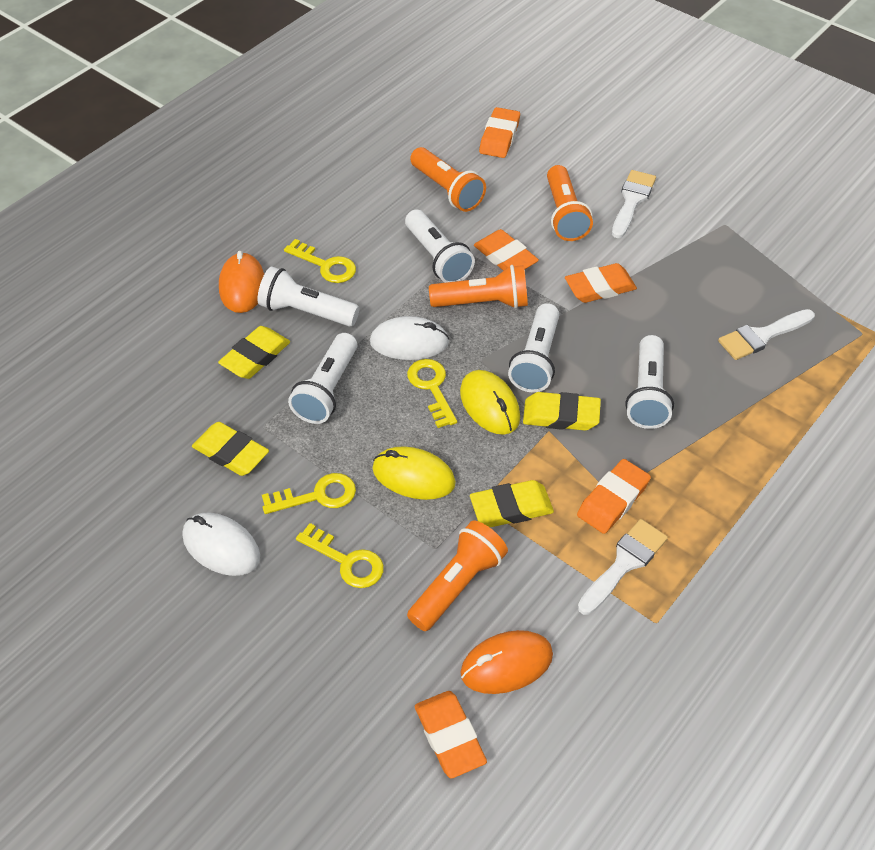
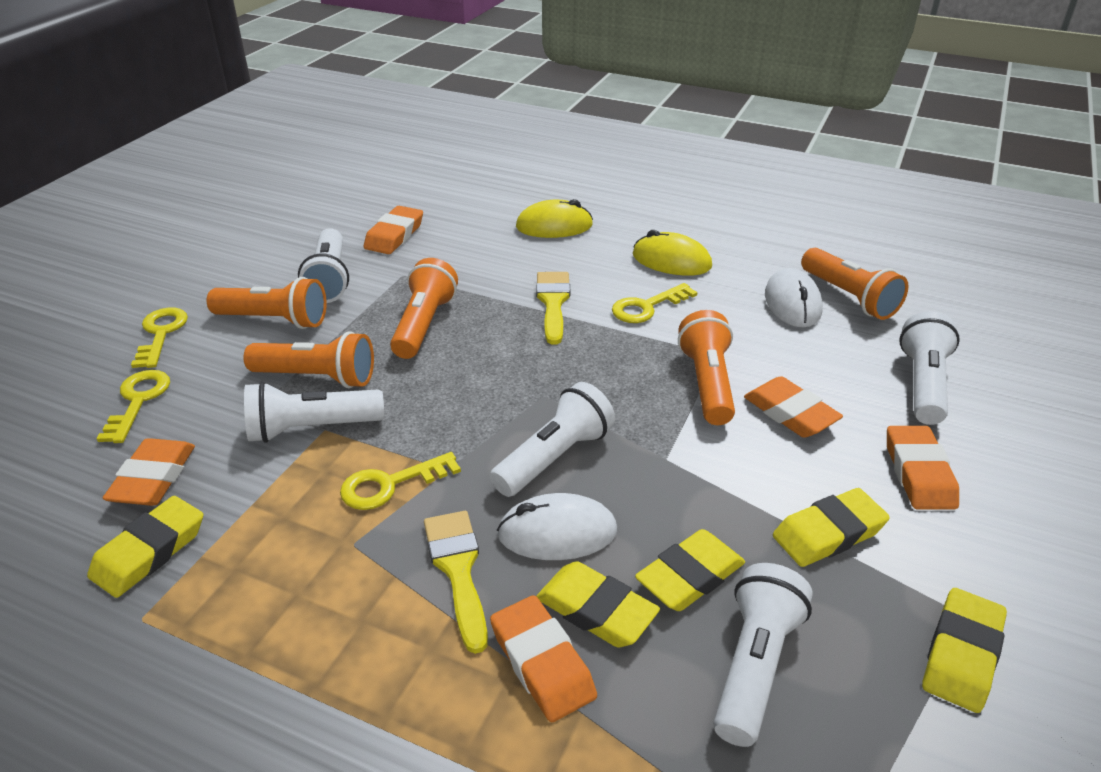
orange flashlight: 4 -> 5
orange mouse: 2 -> 0
white brush: 3 -> 0
yellow brush: 0 -> 2
yellow eraser: 4 -> 5

